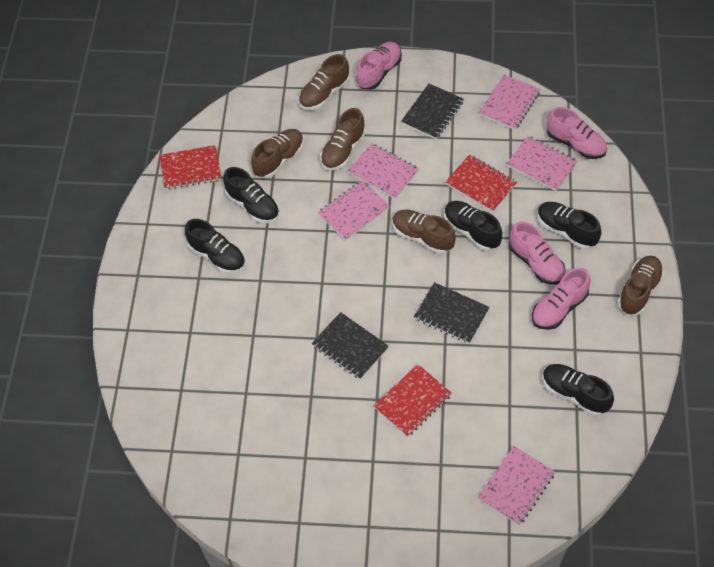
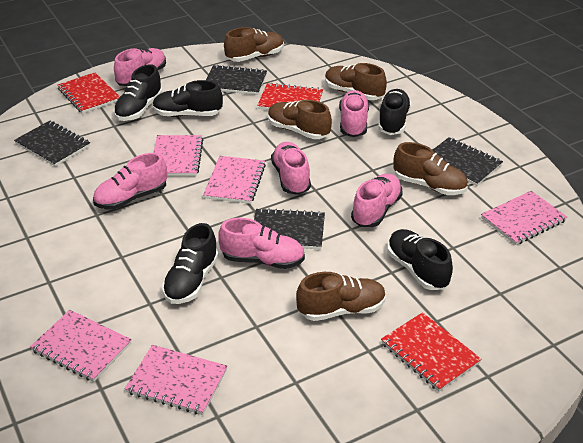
black notebook: 3 -> 4
pink shoe: 4 -> 6

